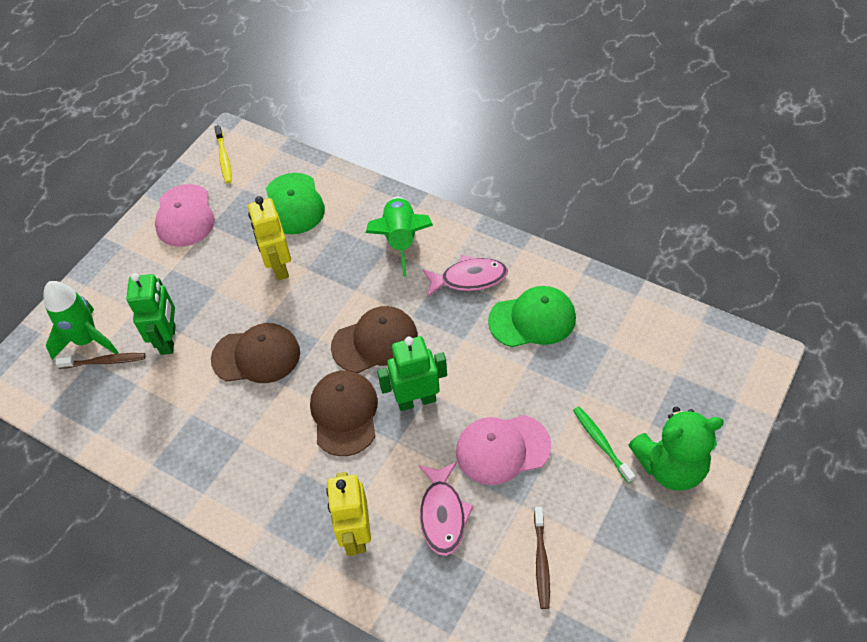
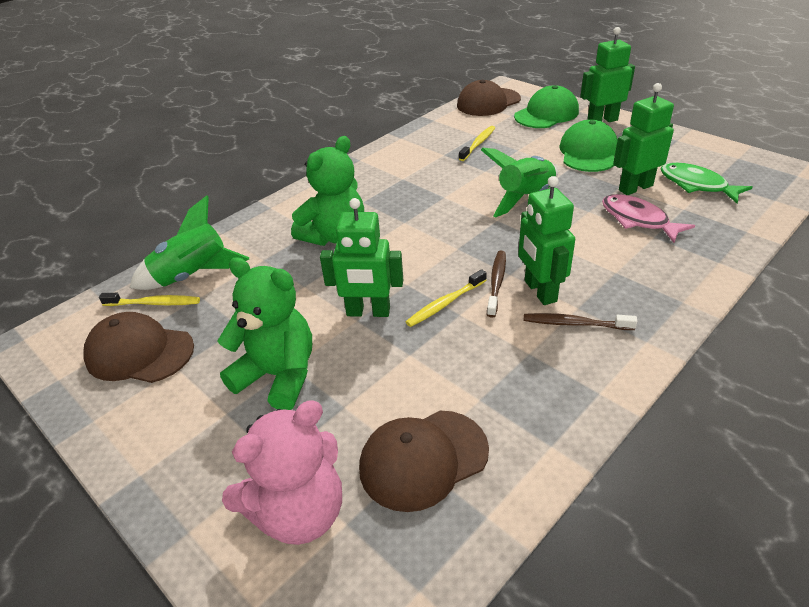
green fish: 0 -> 1
green robot: 2 -> 4
green teddy bear: 1 -> 2
green toothbrush: 1 -> 0
pink cap: 2 -> 0
pink fish: 2 -> 1
pink teddy bear: 0 -> 1
yellow robot: 2 -> 0
yellow toothbrush: 1 -> 3

